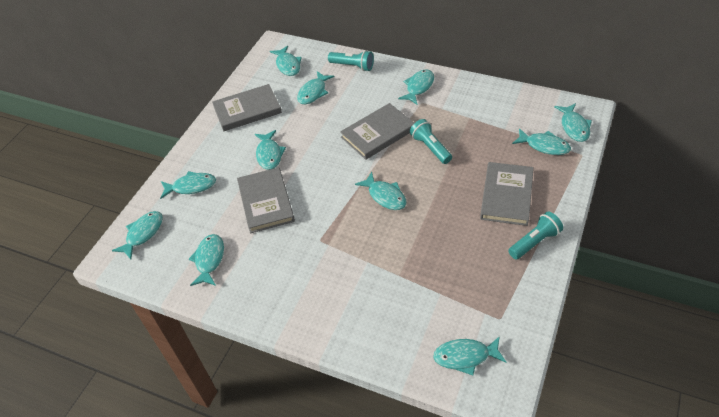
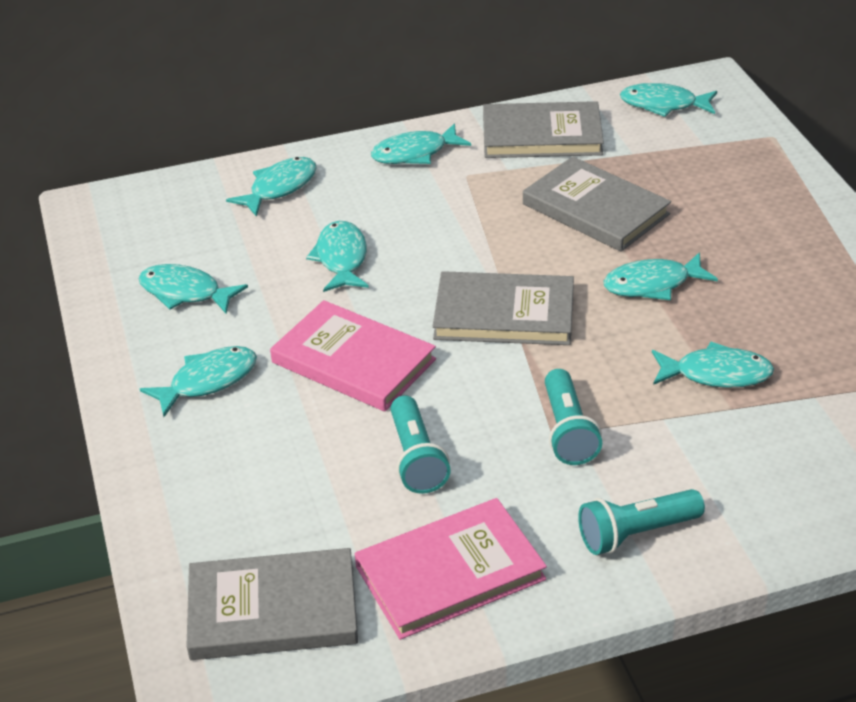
pink book: 0 -> 2
turquoise fish: 11 -> 8

